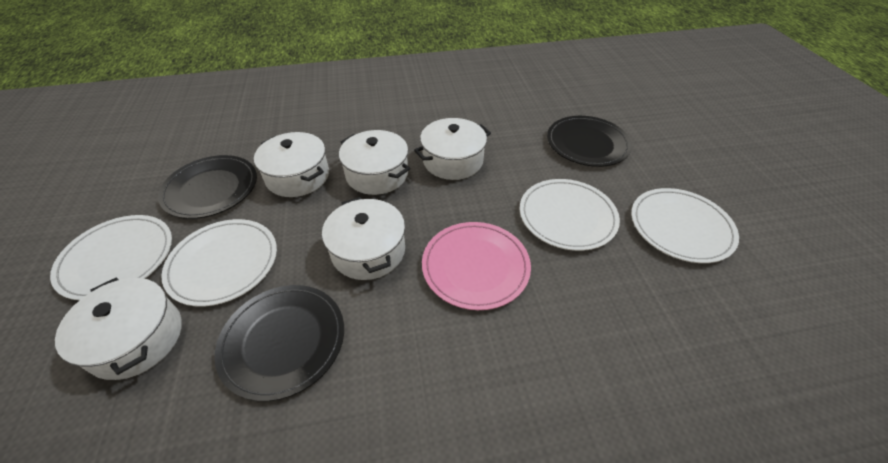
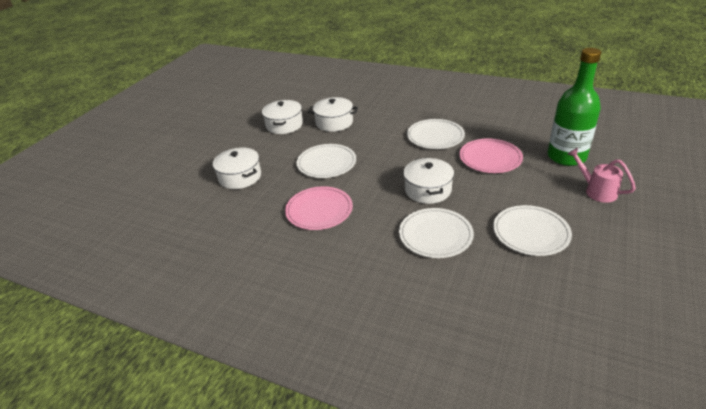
black plate: 3 -> 0
green bottle: 0 -> 1
pink plate: 1 -> 2
pink watering can: 0 -> 1
white pot: 5 -> 4

